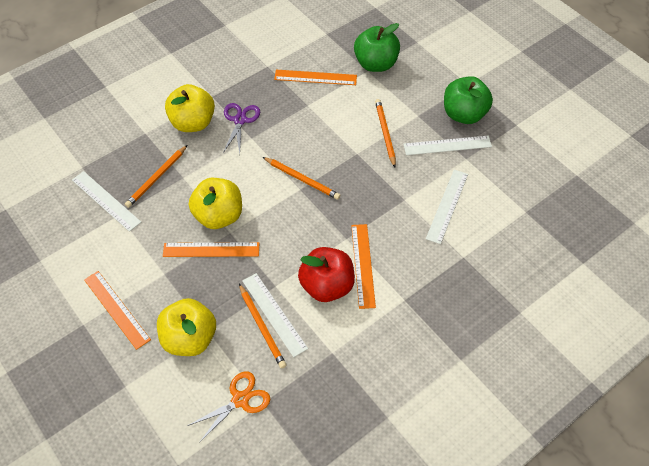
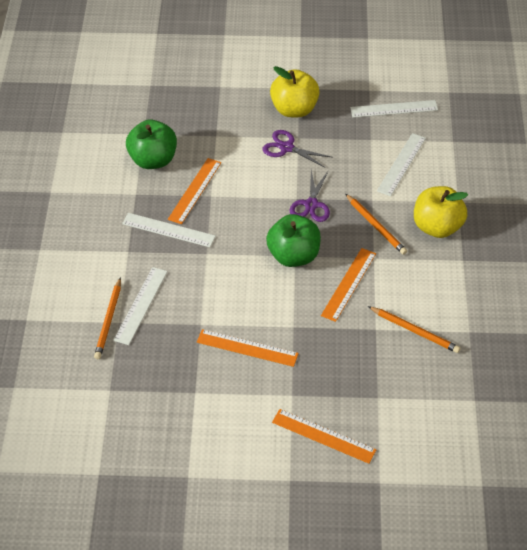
orange pencil: 4 -> 3
orange scissors: 1 -> 0
purple scissors: 1 -> 2
red apple: 1 -> 0
yellow apple: 3 -> 2

